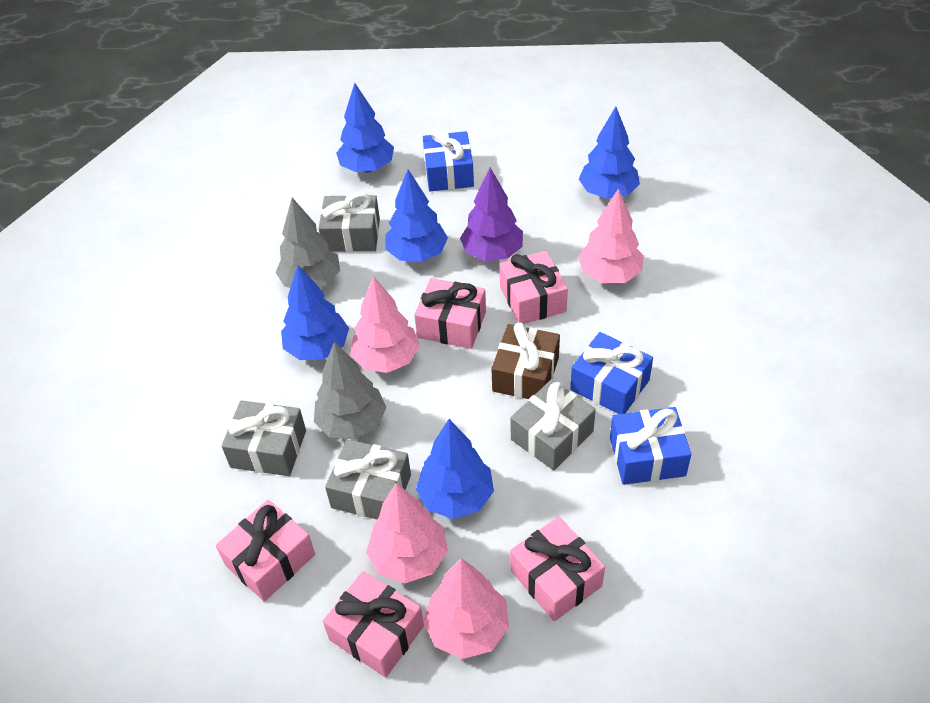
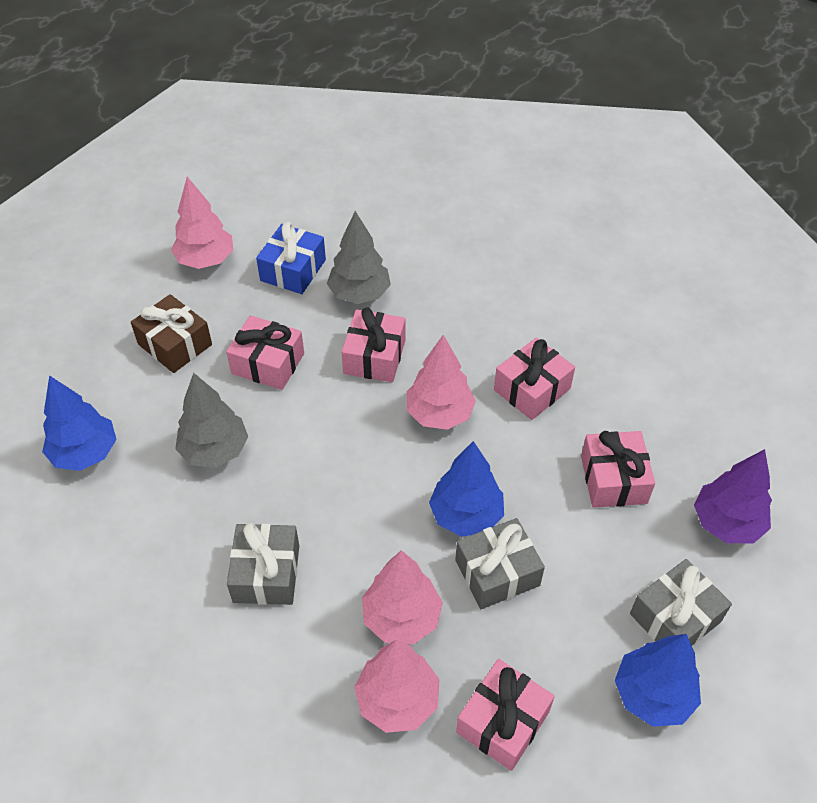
blue gift: 3 -> 1
blue tree: 5 -> 3
grey gift: 4 -> 3

